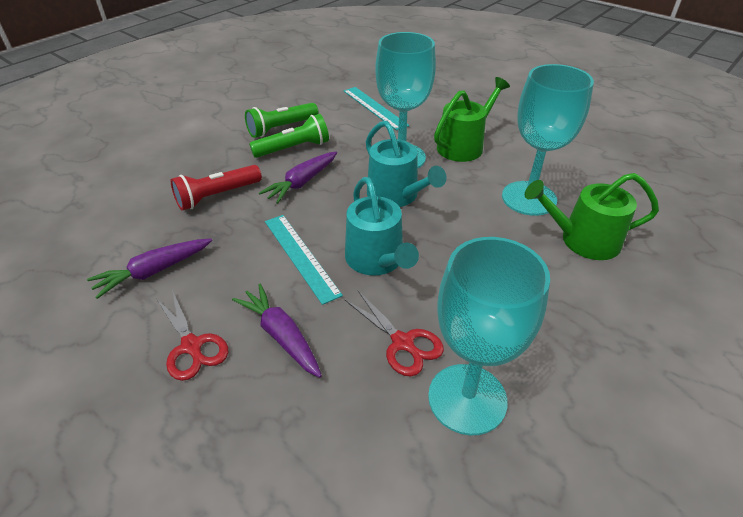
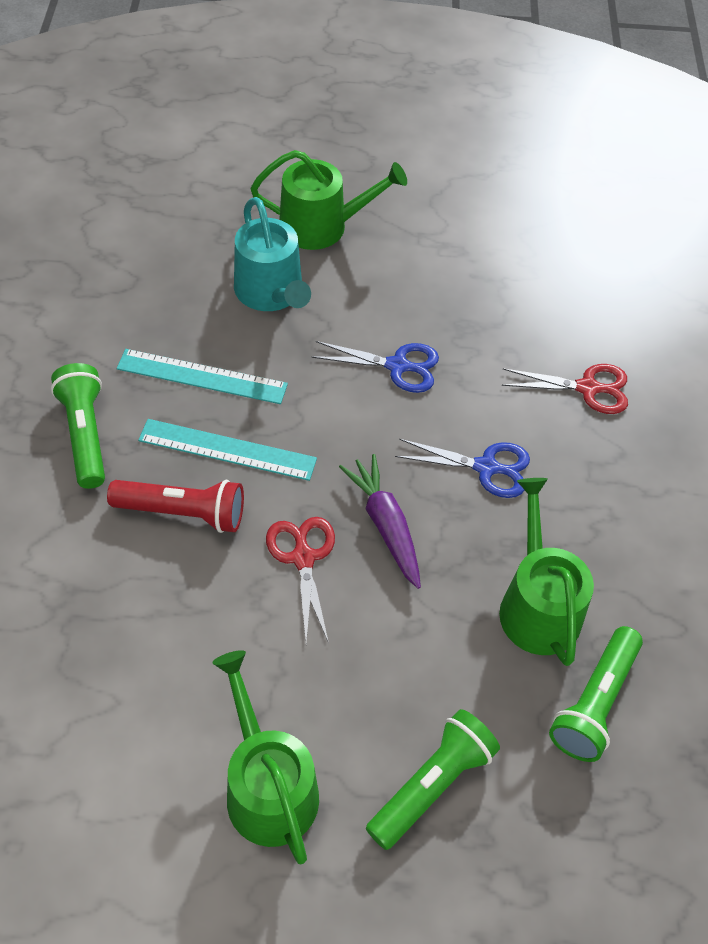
blue scissors: 0 -> 2
green flashlight: 2 -> 3
green watering can: 2 -> 3
purple carrot: 3 -> 1
turquoise goblet: 3 -> 0
turquoise watering can: 2 -> 1

